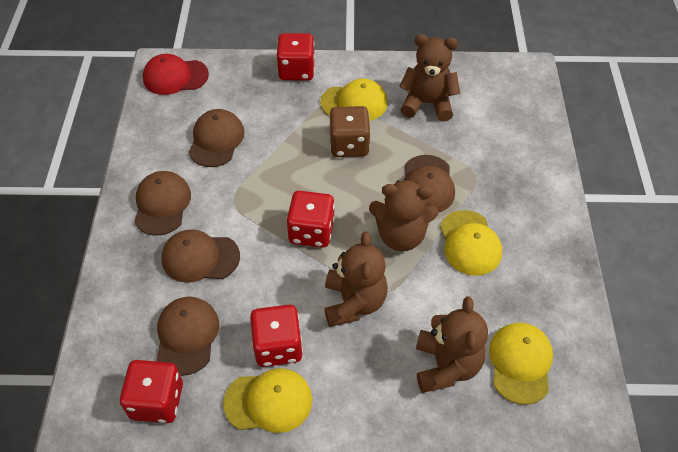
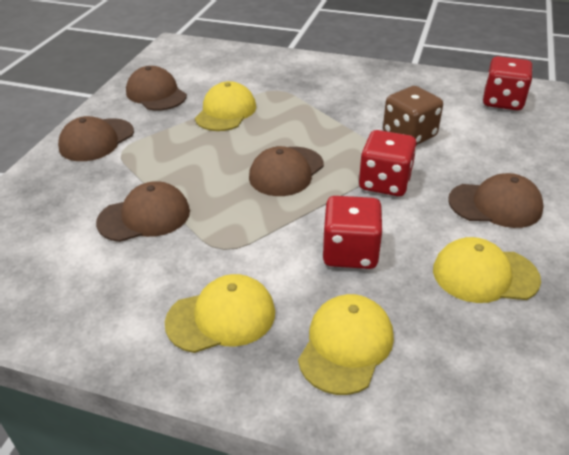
brown teddy bear: 4 -> 0
red cap: 1 -> 0
red dice: 4 -> 3

